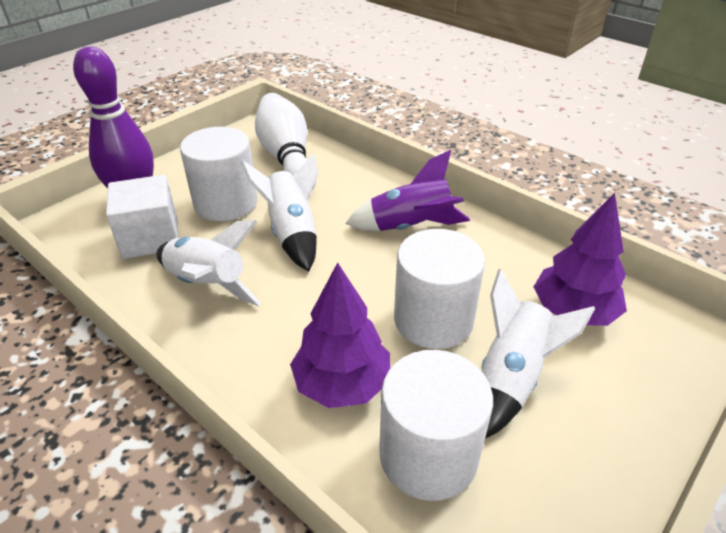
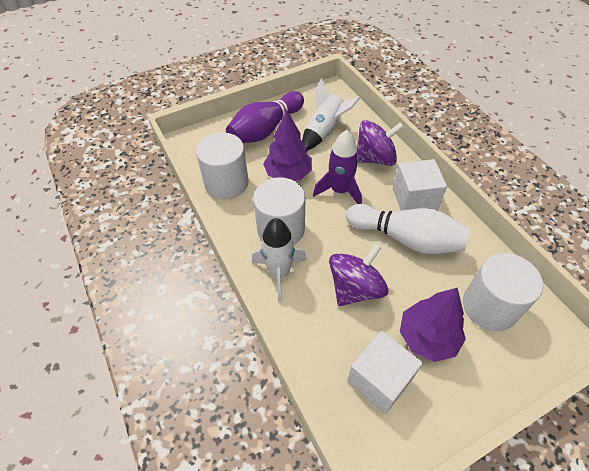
purple spinning top: 0 -> 2
white cube: 1 -> 2
white rocket: 3 -> 2

